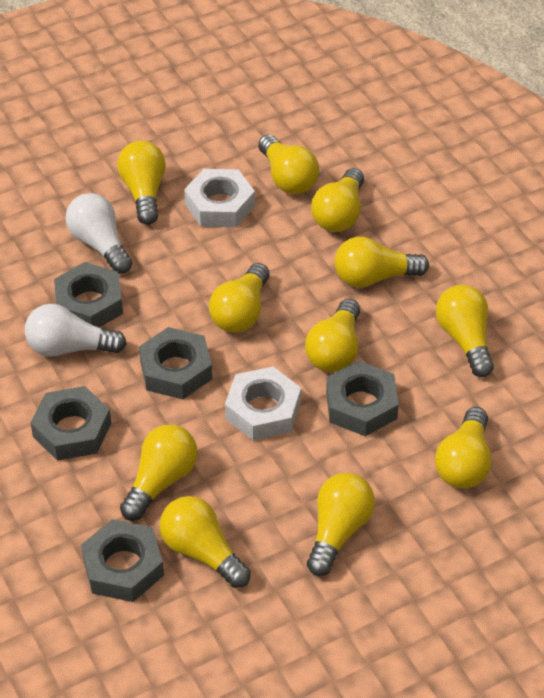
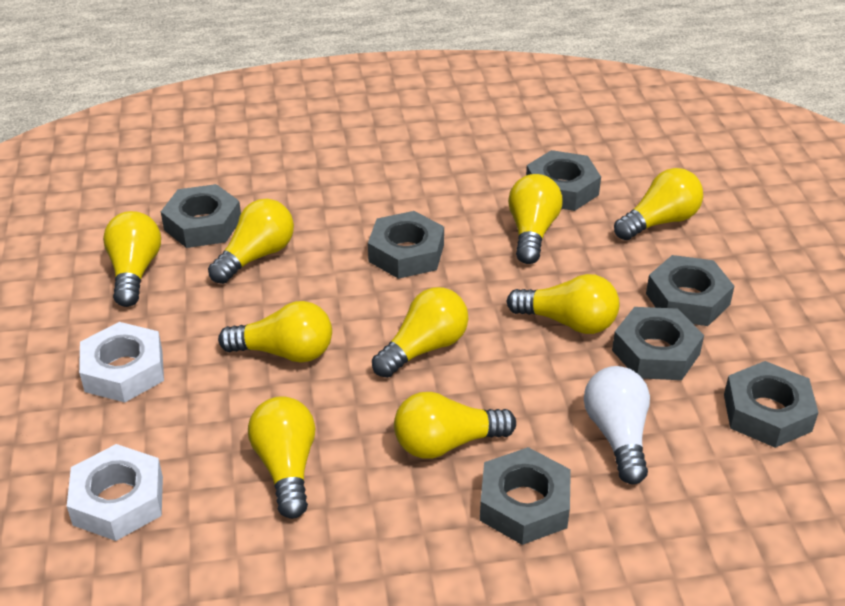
grey nut: 5 -> 7
white light bulb: 2 -> 1
yellow light bulb: 11 -> 9

